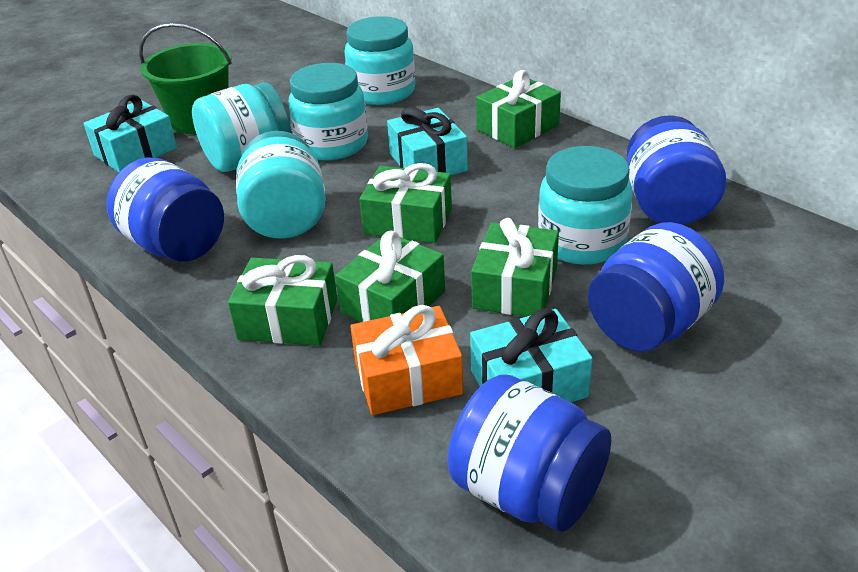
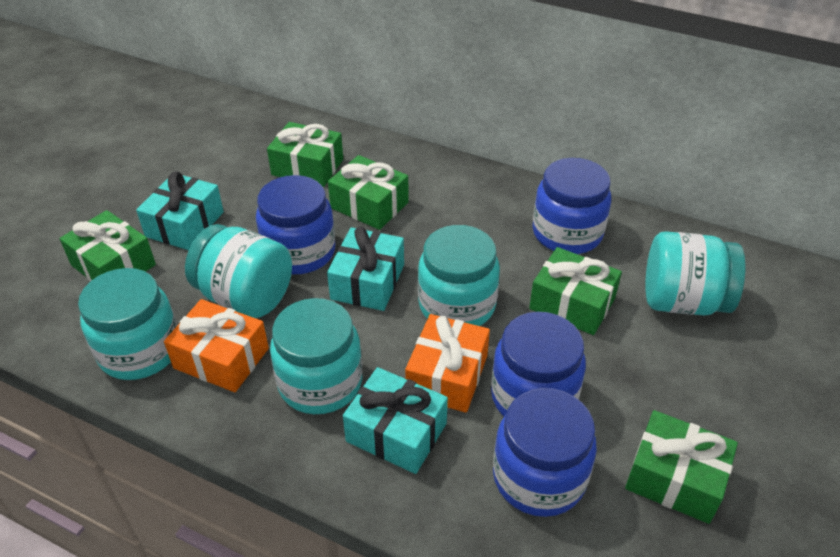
green bucket: 1 -> 0
orange gift: 1 -> 2

